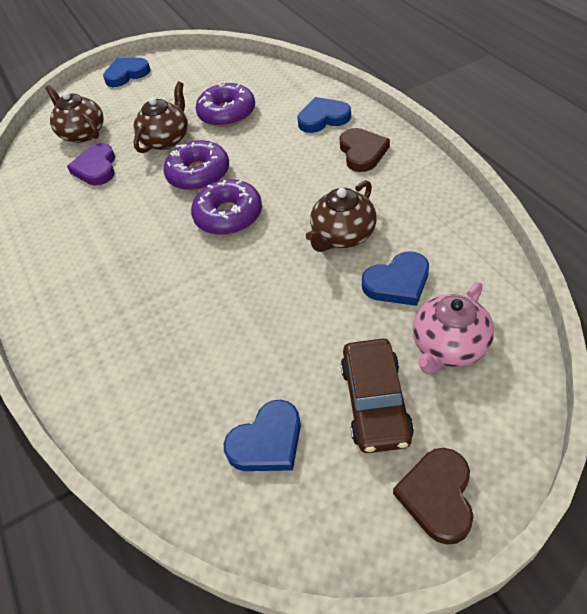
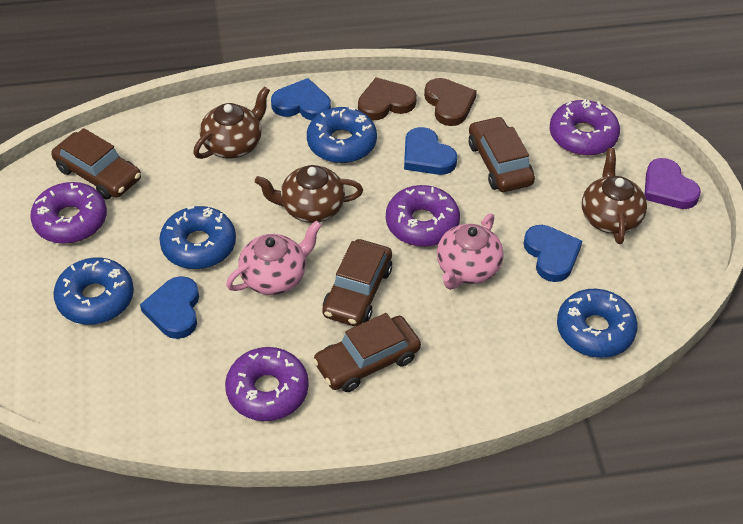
blue donut: 0 -> 4
brown car: 1 -> 4
pink teapot: 1 -> 2
purple donut: 3 -> 4

